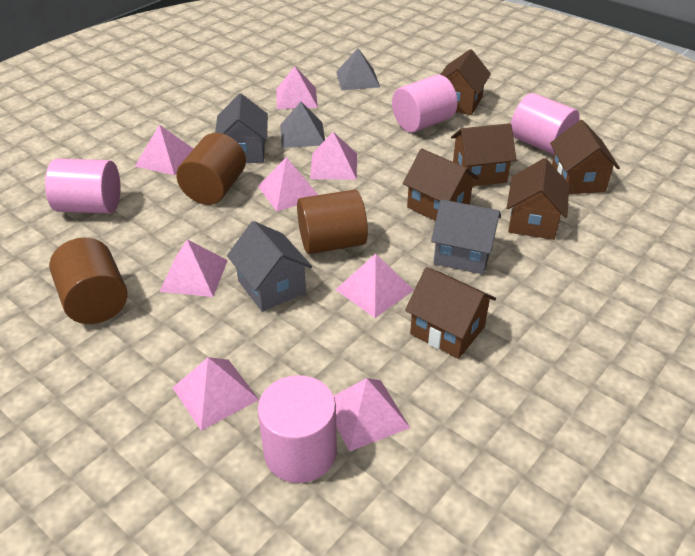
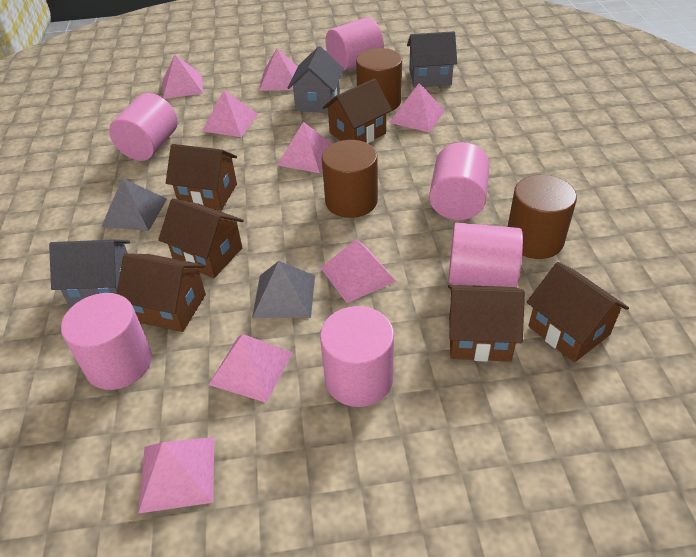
pink cylinder: 4 -> 6

